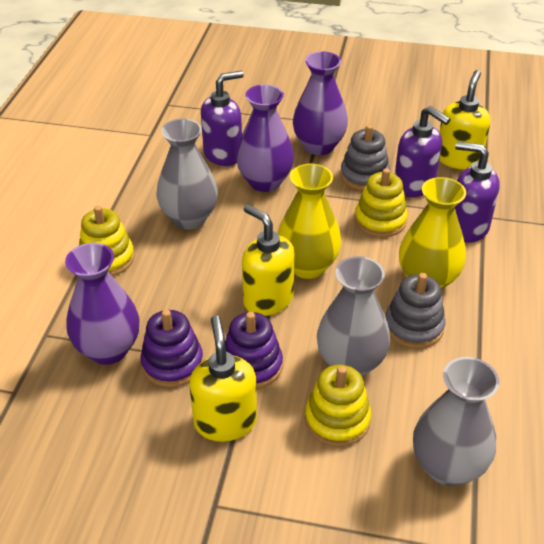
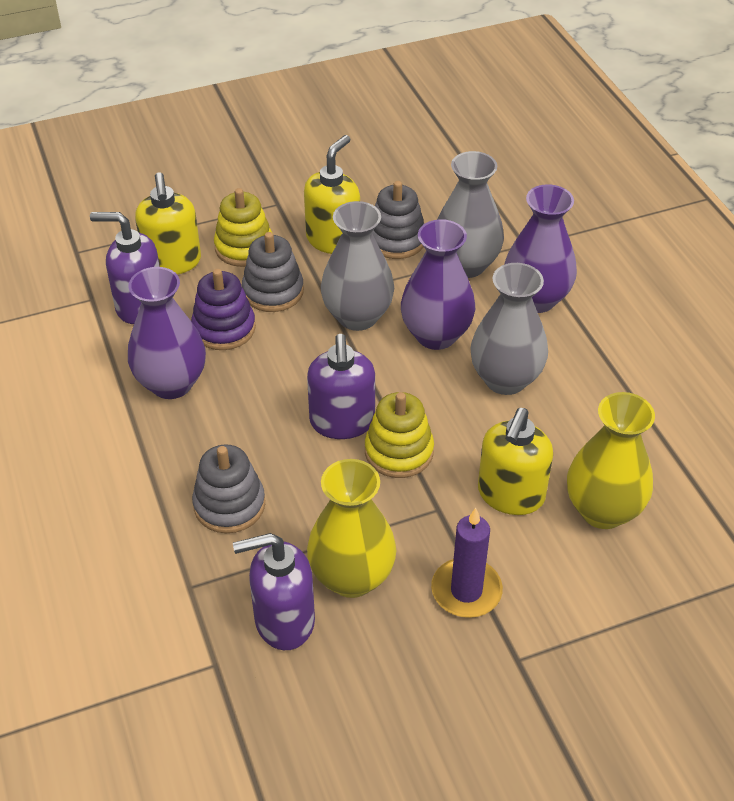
grey stacking toy: 2 -> 3
purple candle: 0 -> 1
purple stacking toy: 2 -> 1
yellow stacking toy: 3 -> 2

